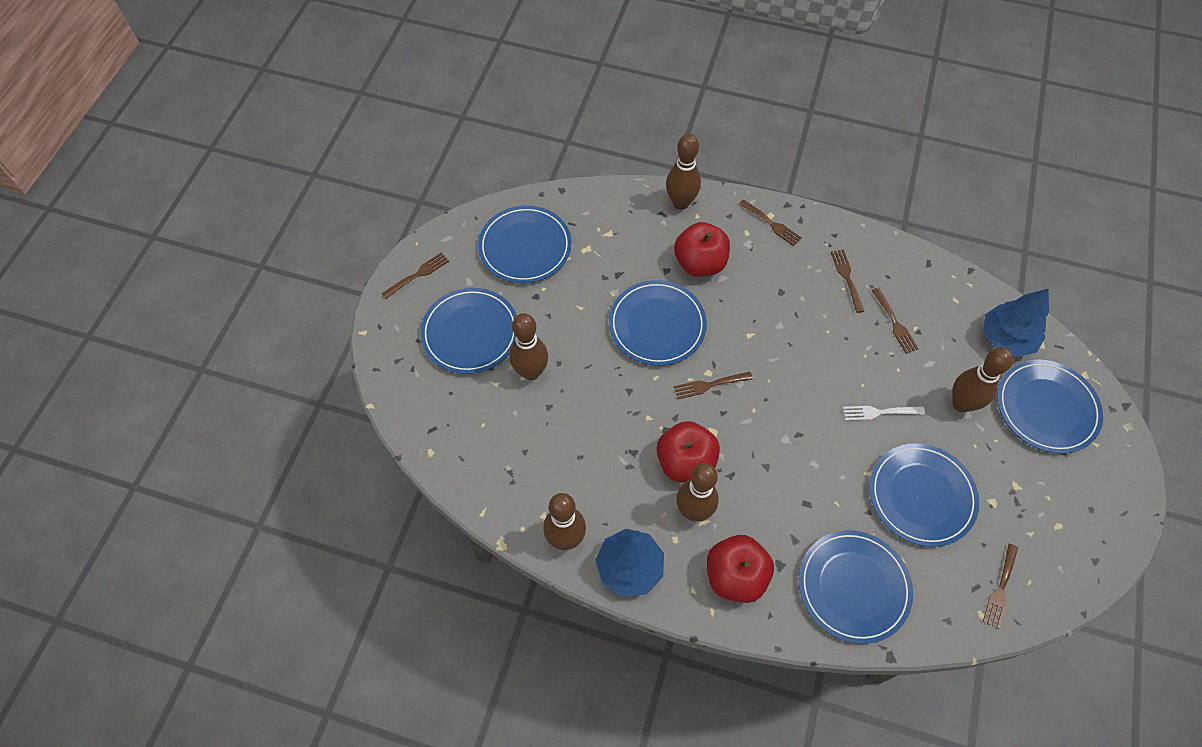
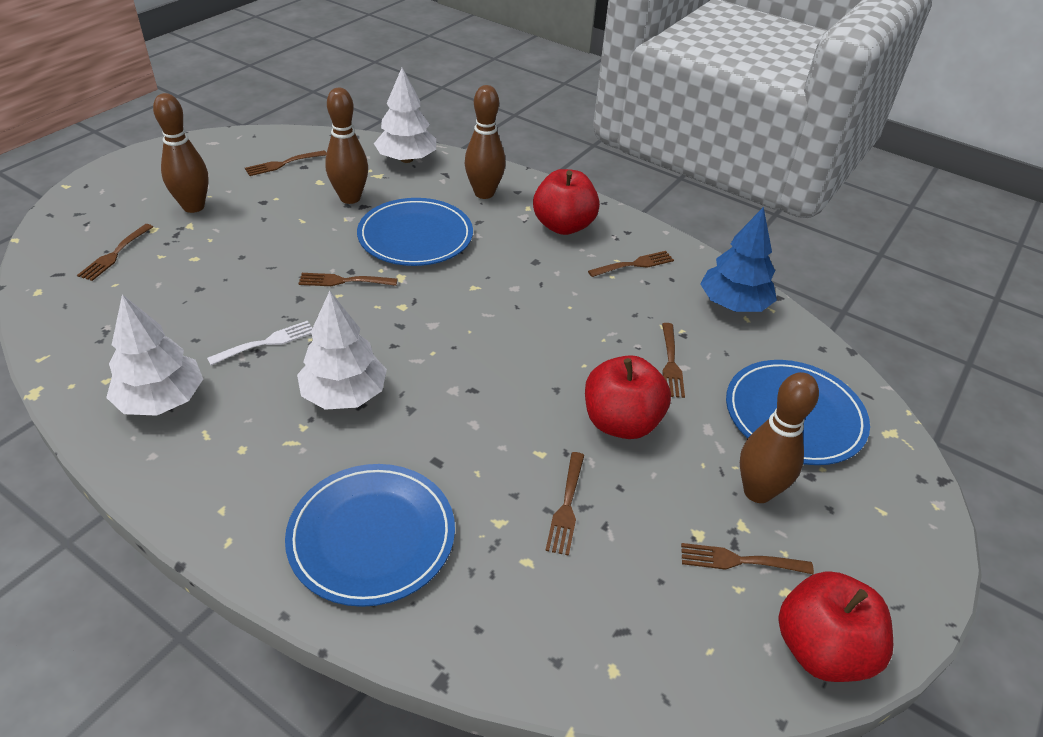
blue plate: 6 -> 3
blue tree: 2 -> 1
brown bowling pin: 5 -> 4
brown fork: 6 -> 7
white tree: 0 -> 3

